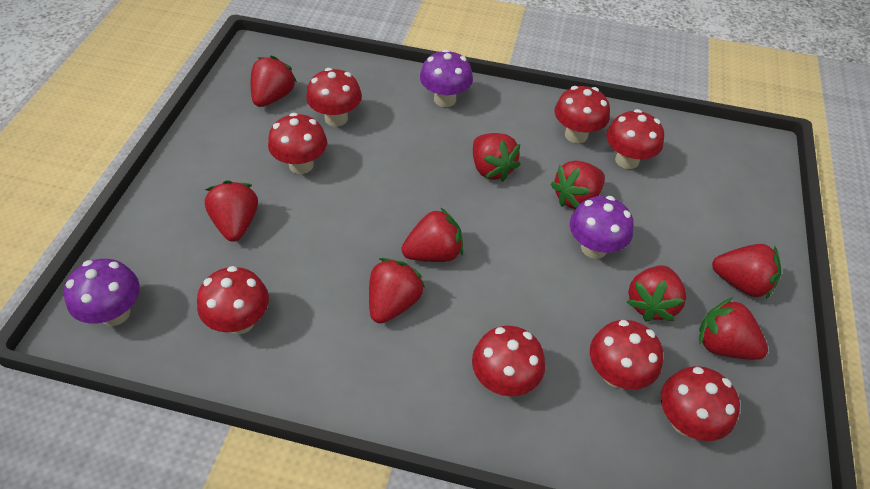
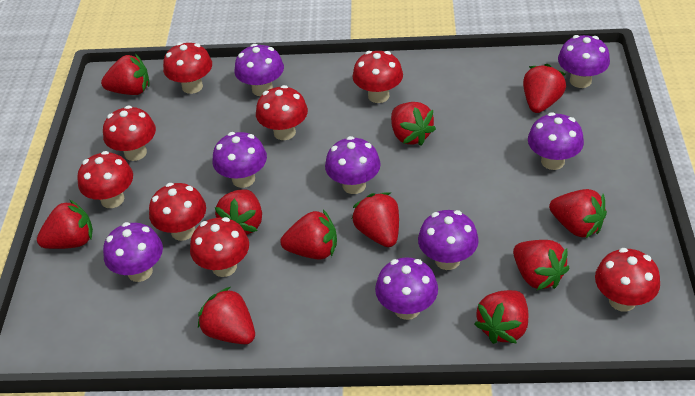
purple mushroom: 3 -> 8
red strawberry: 9 -> 11

